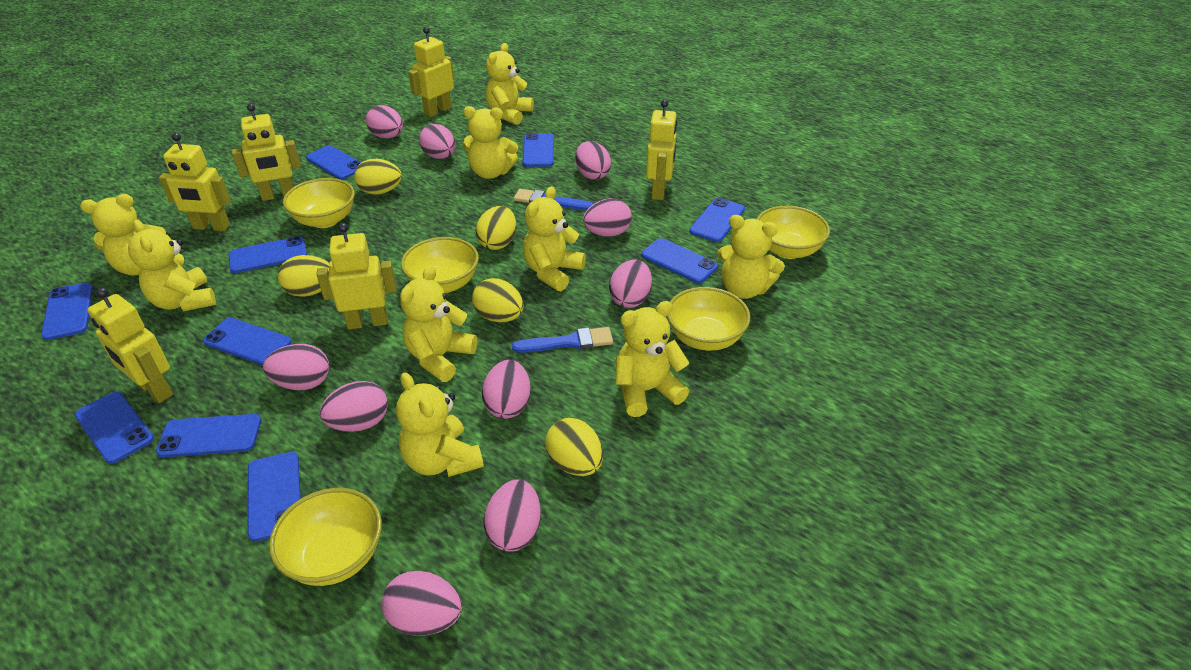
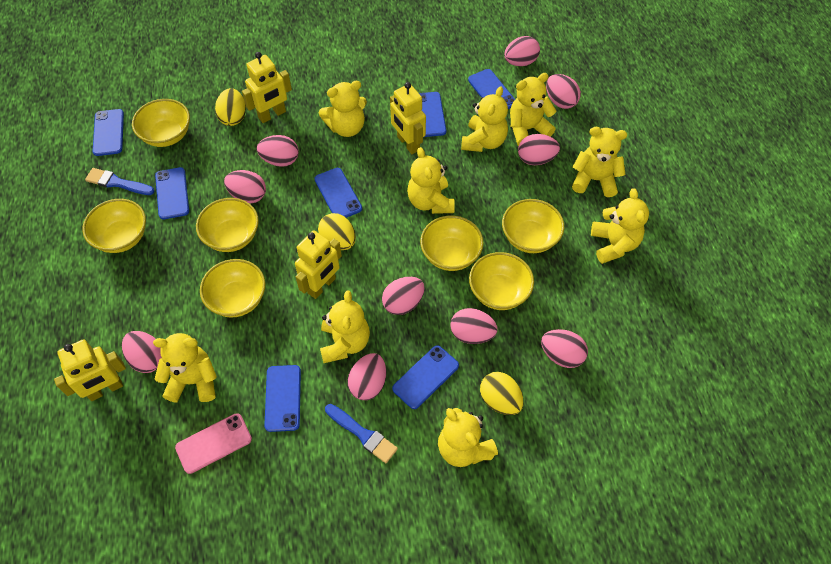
blue phone: 10 -> 7
pink phone: 0 -> 1
yellow bowl: 5 -> 7
yellow egg: 5 -> 3
yellow robot: 6 -> 4

